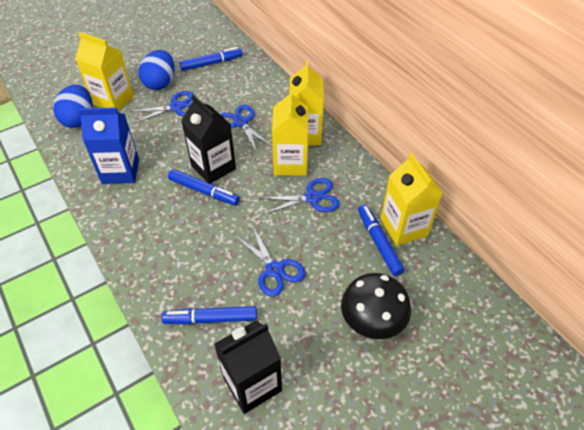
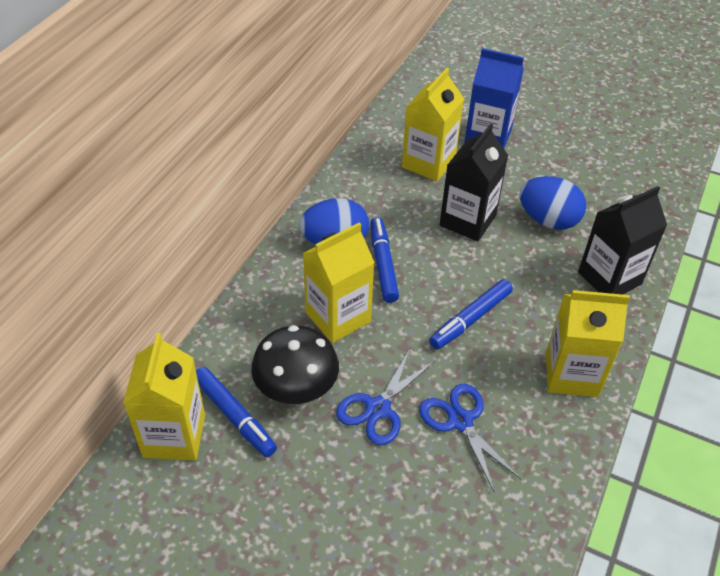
blue marker: 4 -> 3
blue scissors: 4 -> 2

